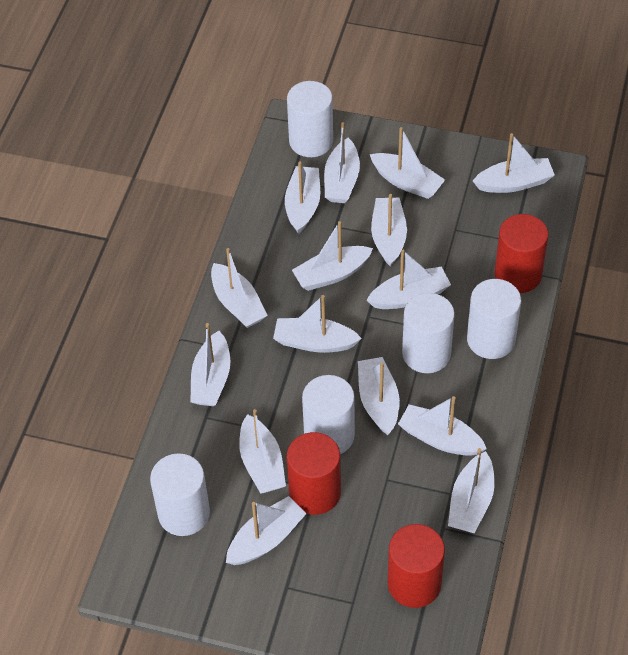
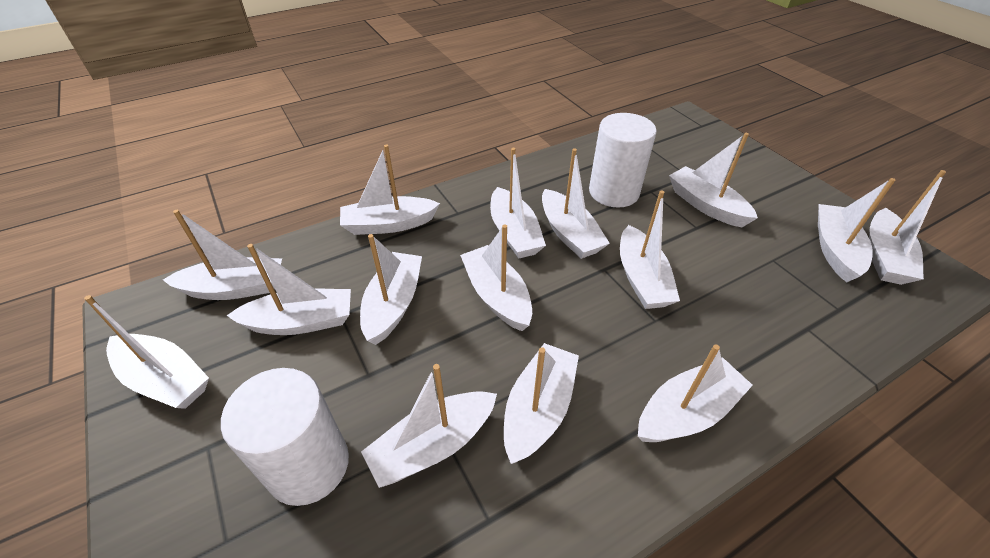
red cylinder: 3 -> 0
white cylinder: 5 -> 2

